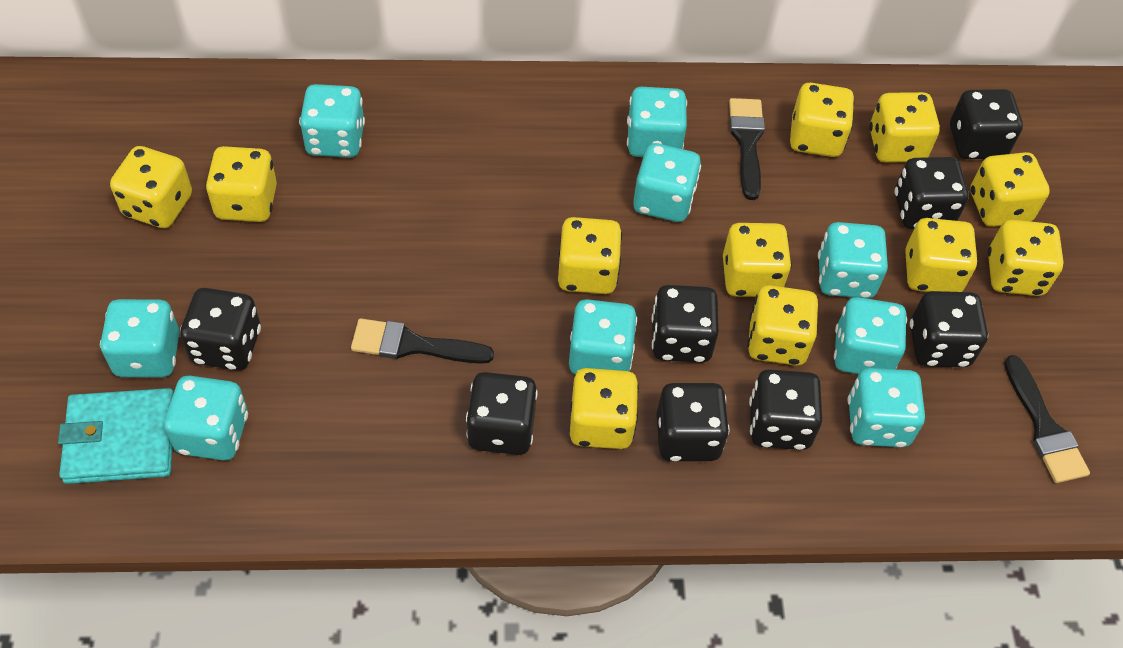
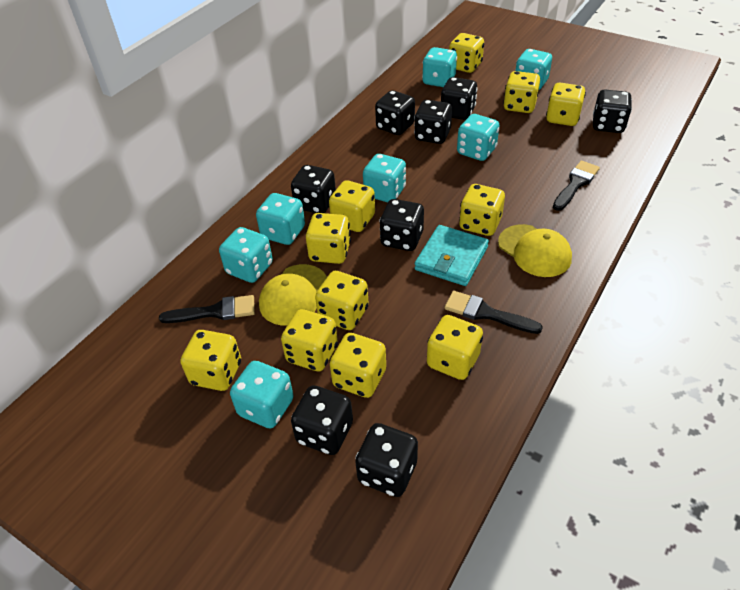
turquoise dice: 9 -> 7
yellow cap: 0 -> 2

